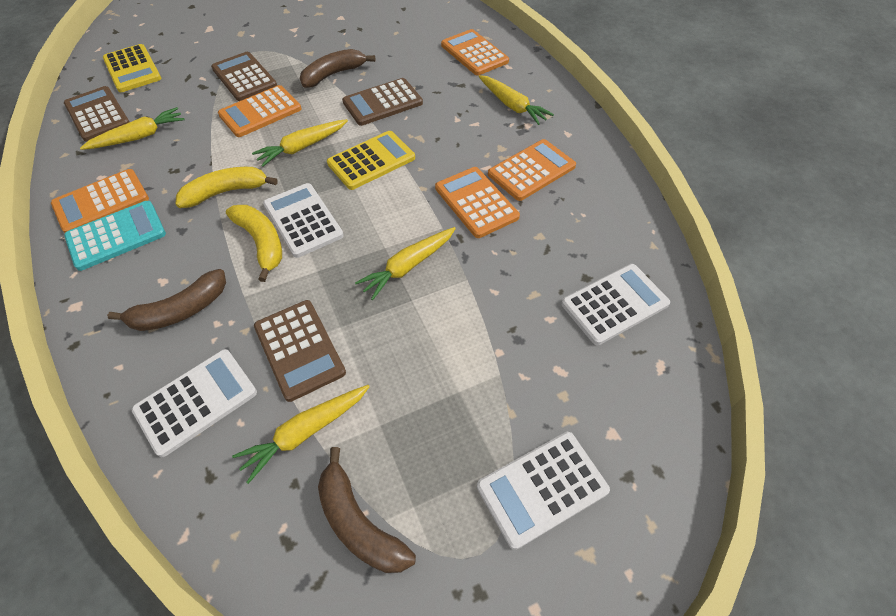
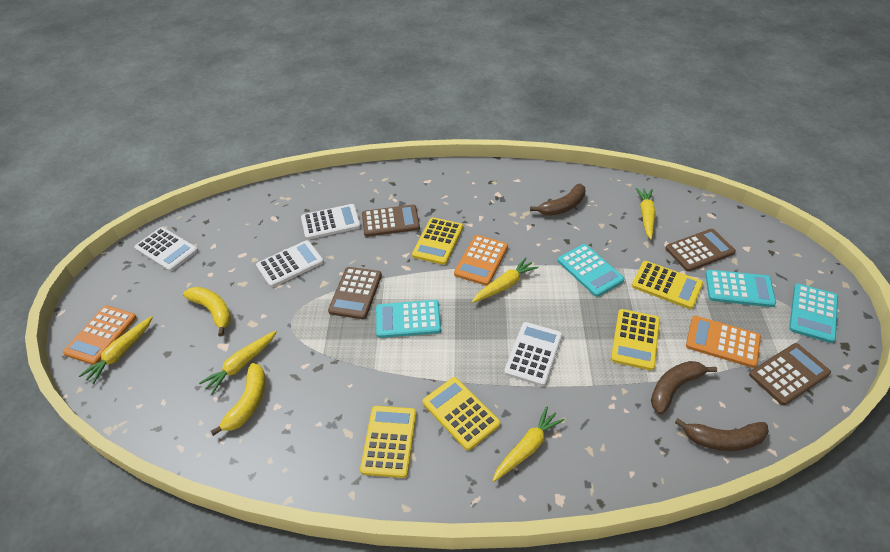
orange calculator: 5 -> 3
turquoise calculator: 1 -> 4
yellow calculator: 2 -> 5

